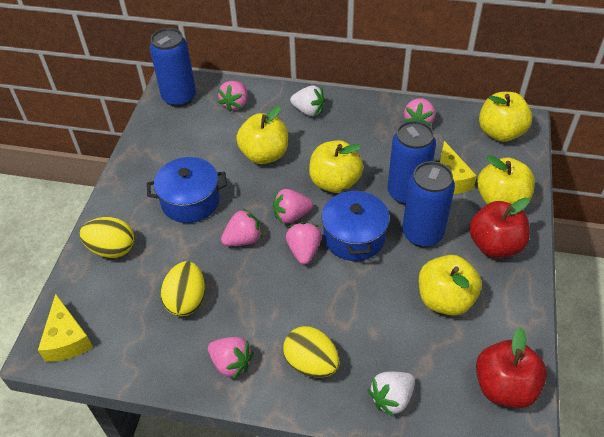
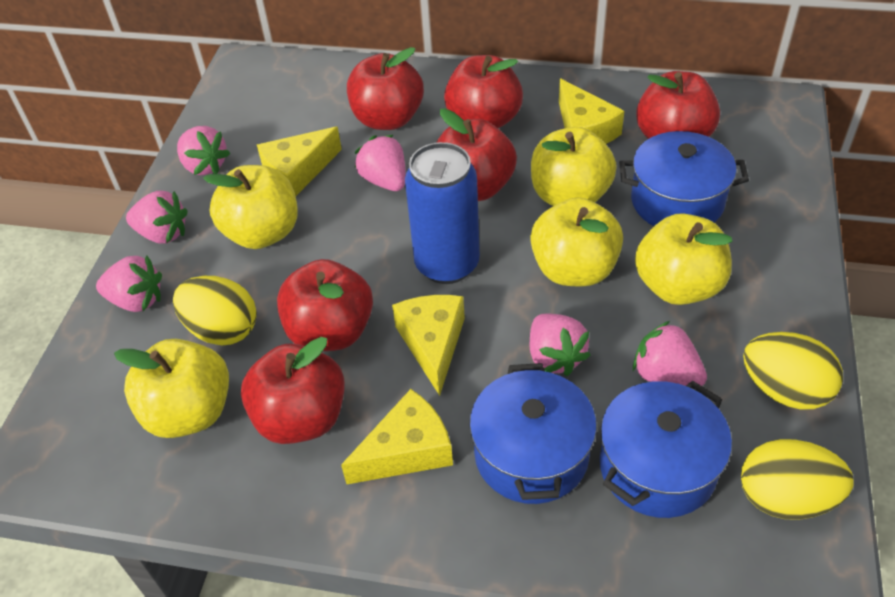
blue can: 3 -> 1
blue pot: 2 -> 3
red apple: 2 -> 6
white strawberry: 2 -> 0
yellow cheese: 2 -> 4

